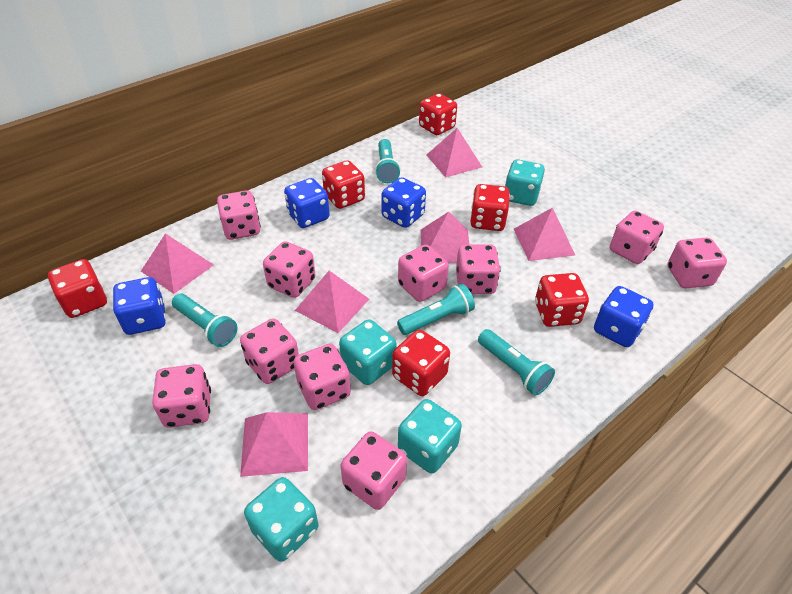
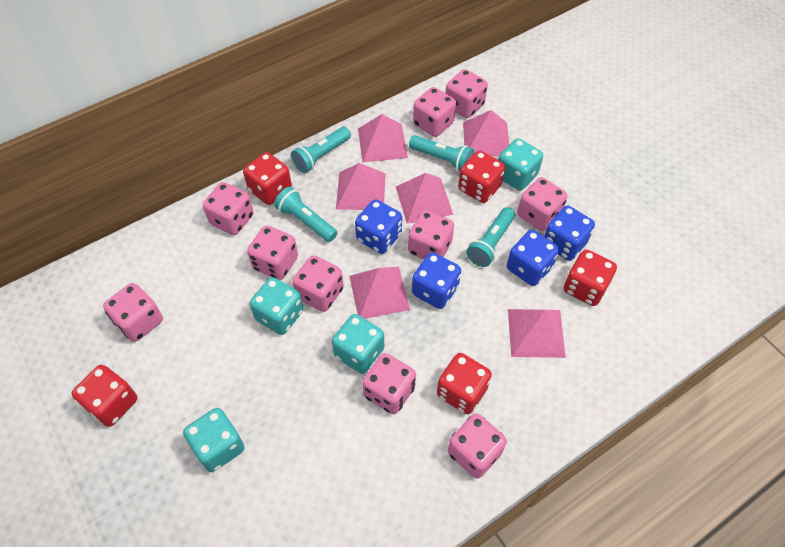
red dice: 6 -> 5

